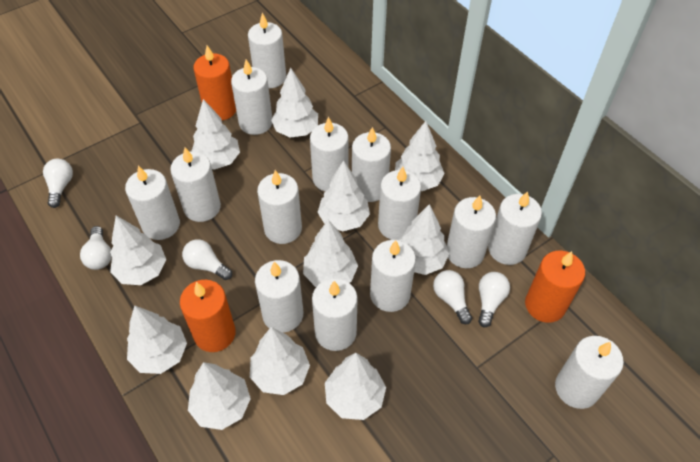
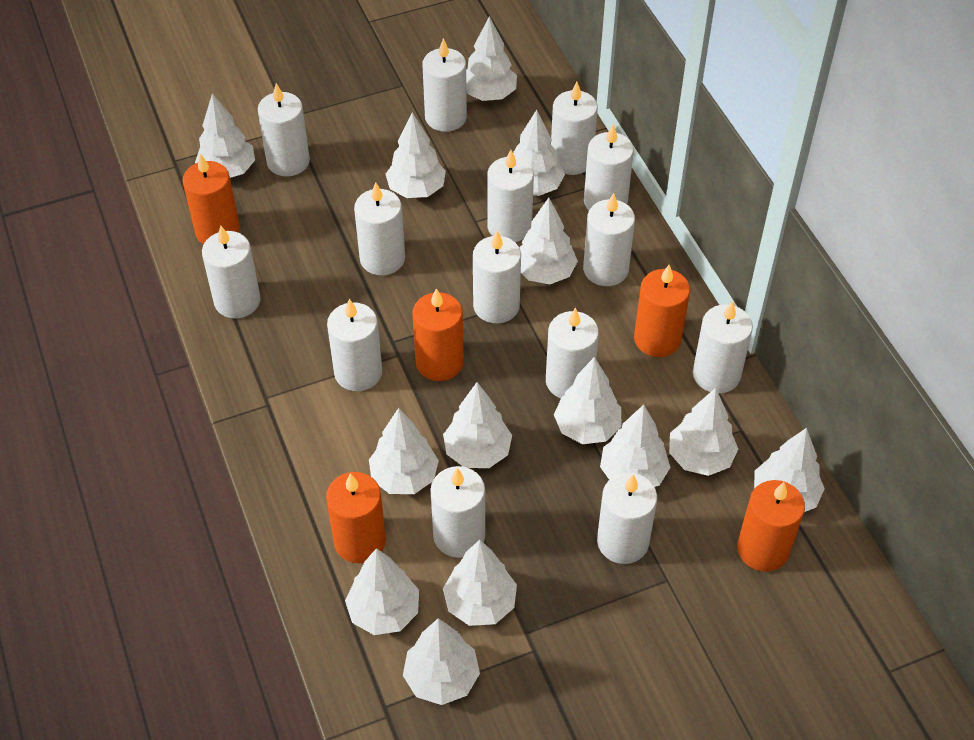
orange candle: 3 -> 5
white light bulb: 5 -> 0
white tree: 11 -> 14

